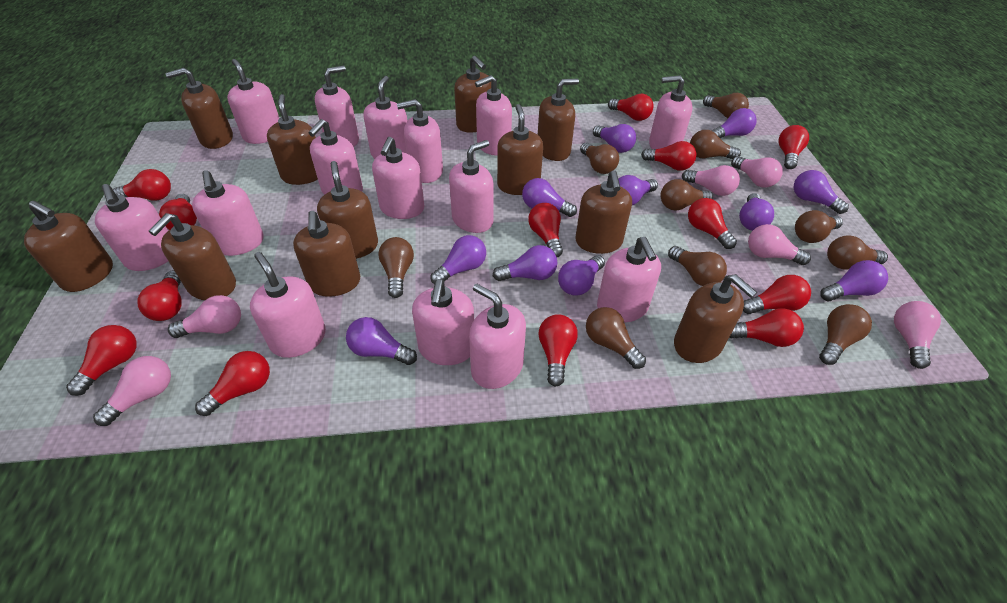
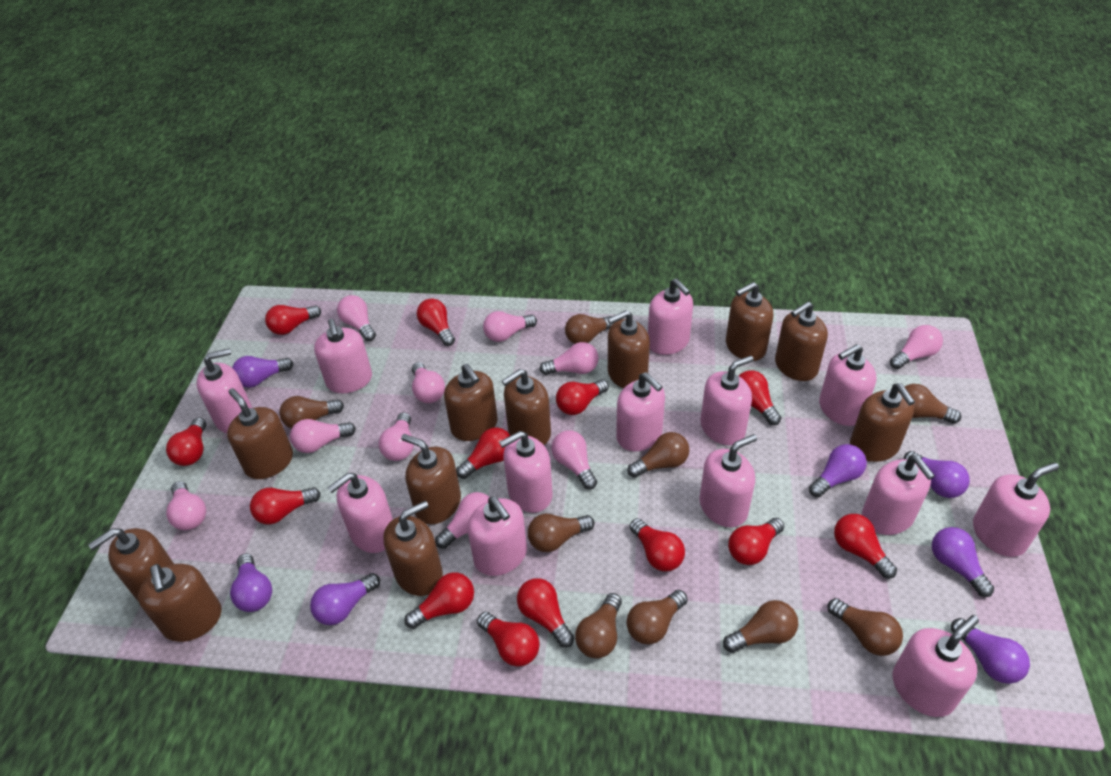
brown light bulb: 10 -> 9
pink light bulb: 6 -> 10
pink soap dispenser: 15 -> 13
purple light bulb: 11 -> 7

